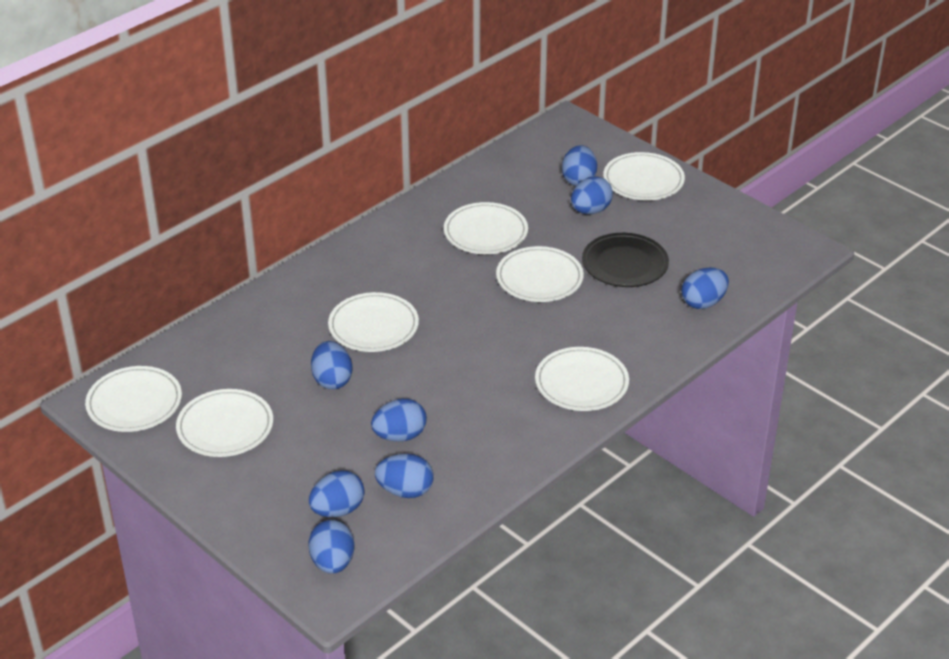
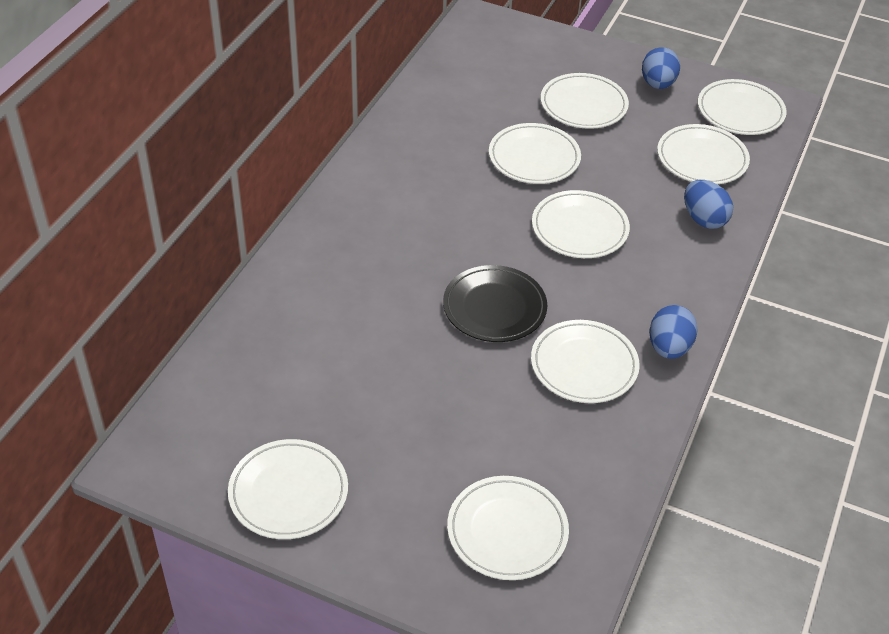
blue egg: 8 -> 3
white plate: 7 -> 8

